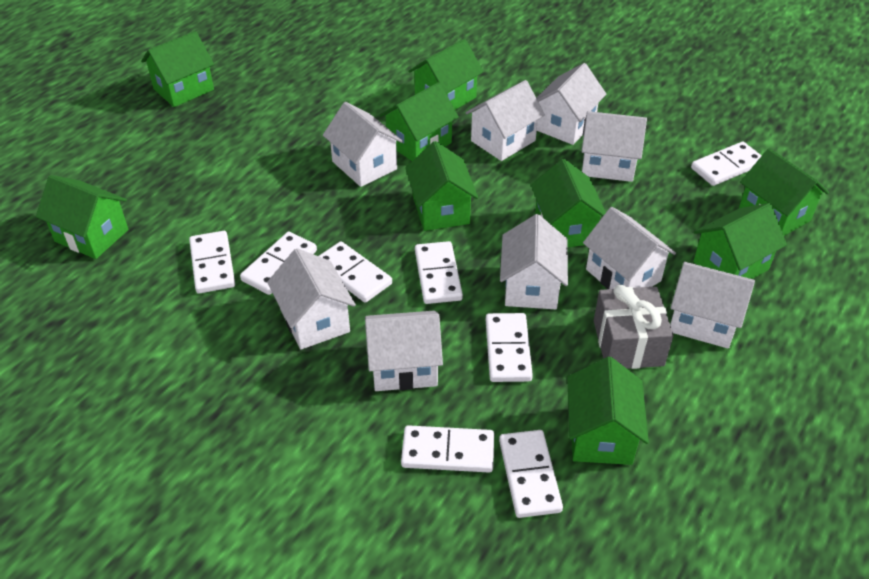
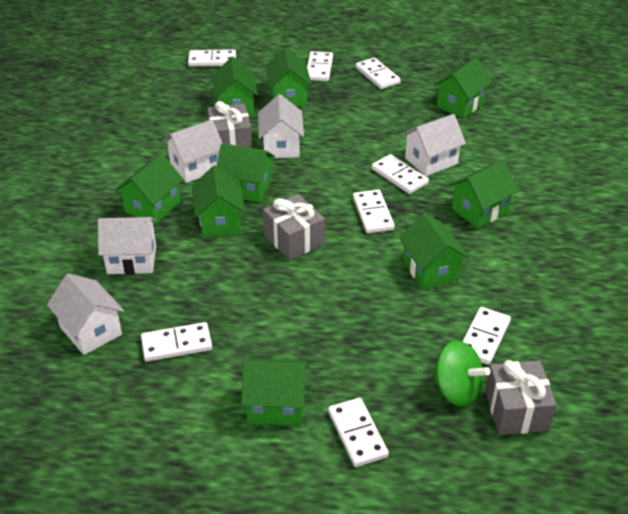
green spinning top: 0 -> 1
grey gift: 1 -> 3
white house: 9 -> 5

